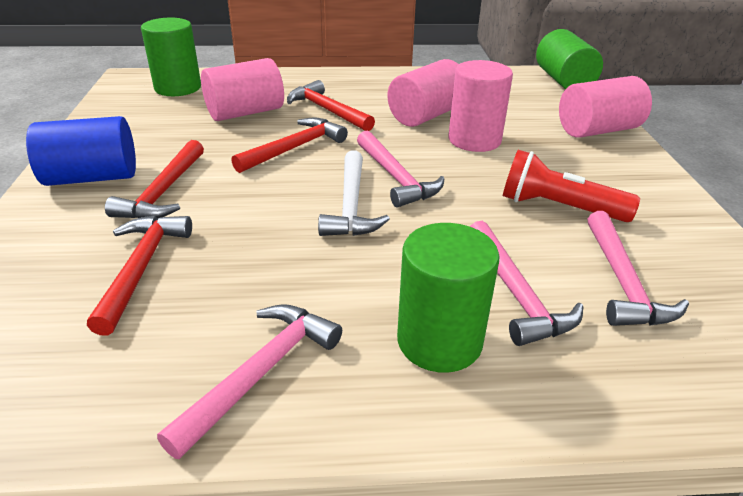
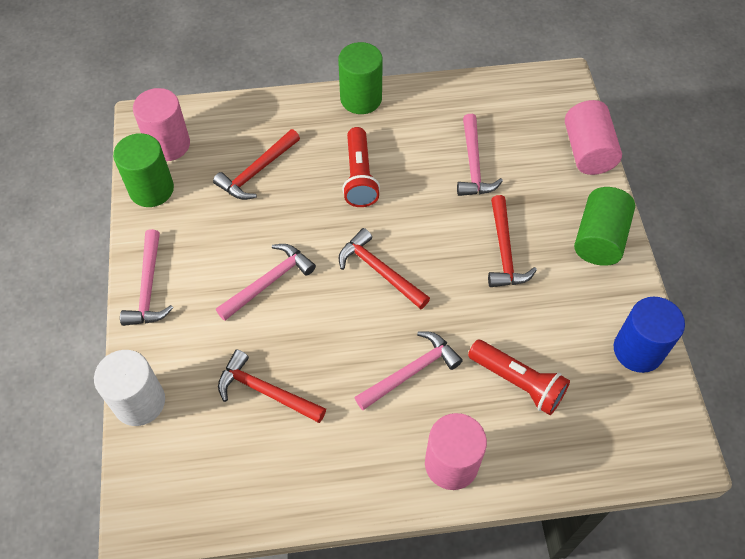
pink cylinder: 4 -> 3
red flashlight: 1 -> 2
white cylinder: 0 -> 1
white hammer: 1 -> 0

